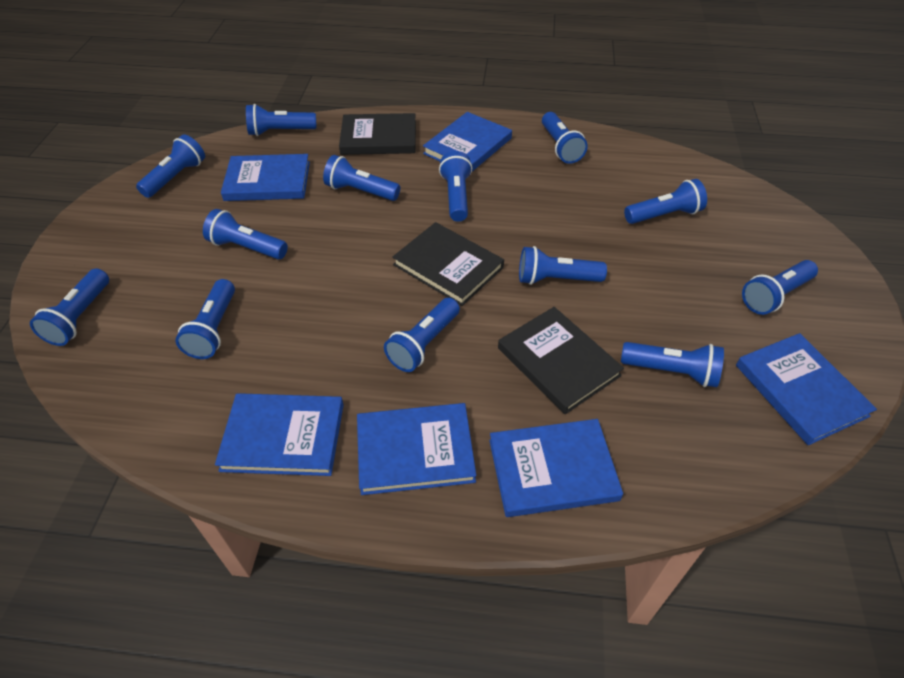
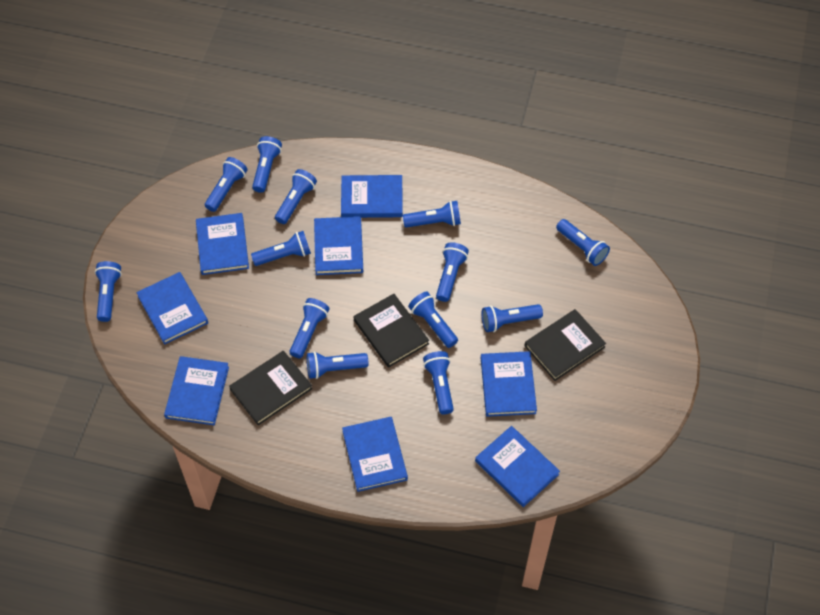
blue book: 6 -> 8

